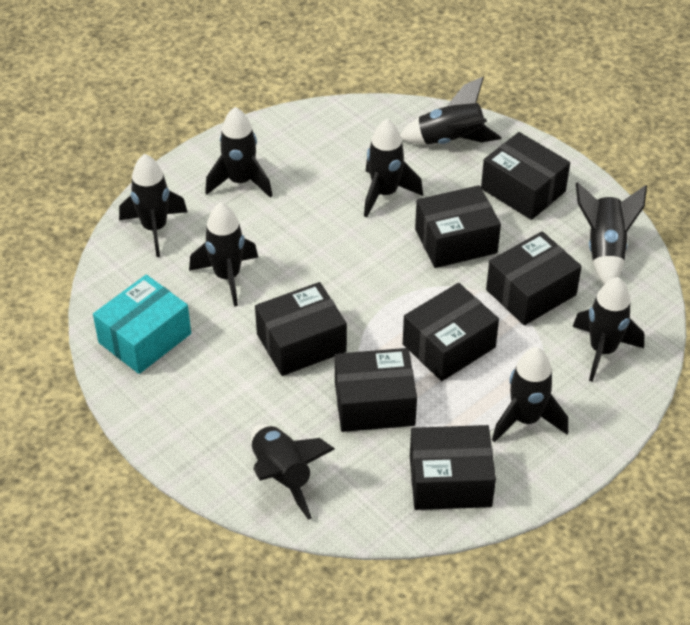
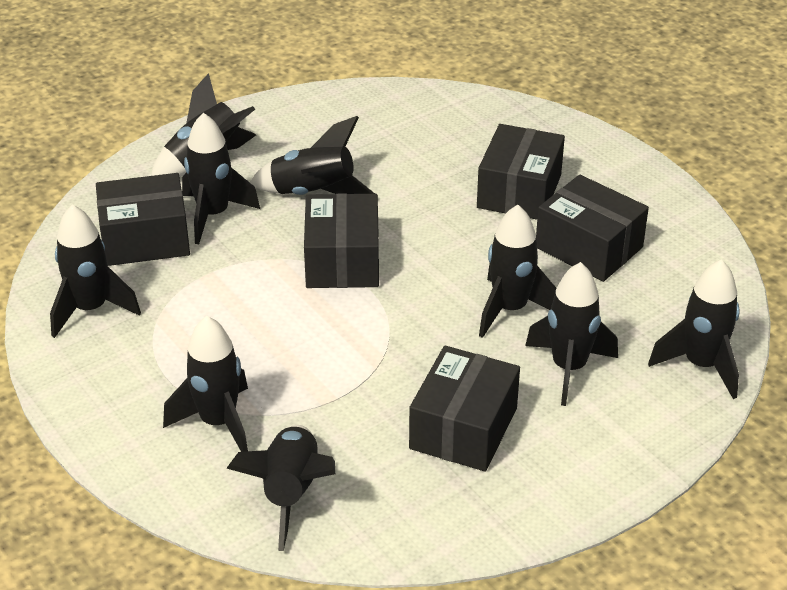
black box: 7 -> 5
turquoise box: 1 -> 0

